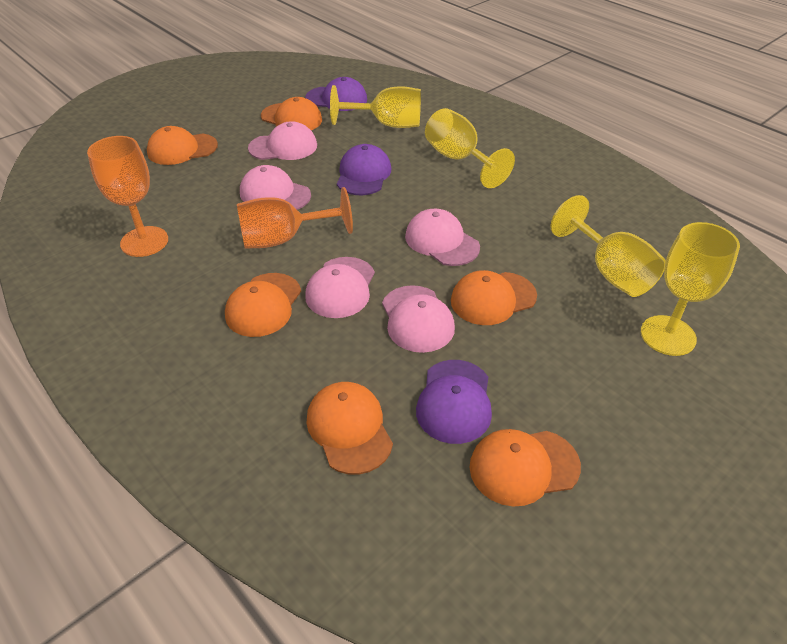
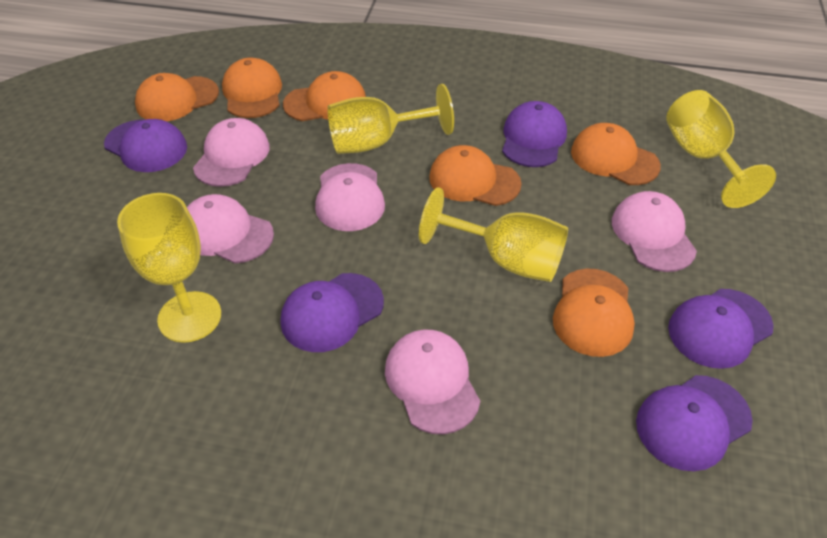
orange goblet: 2 -> 0
purple cap: 3 -> 5

